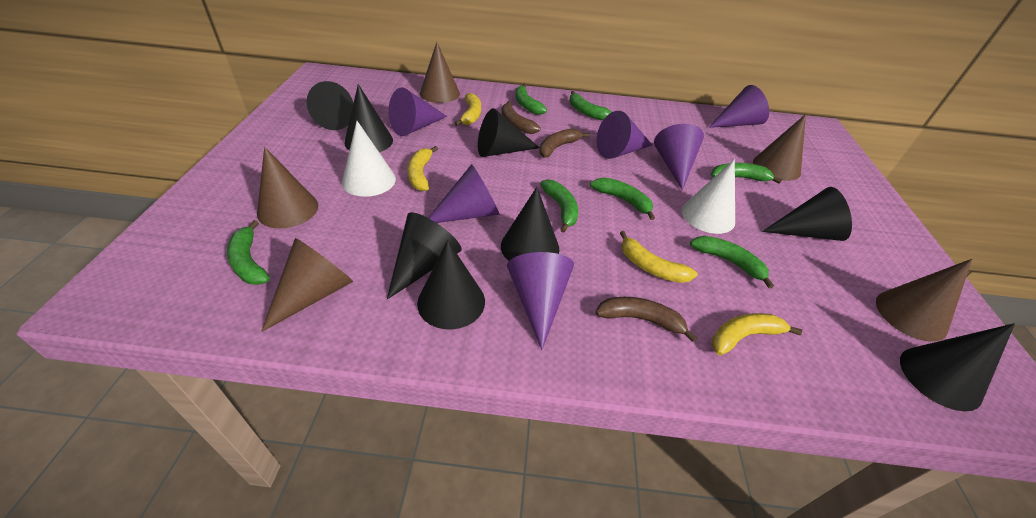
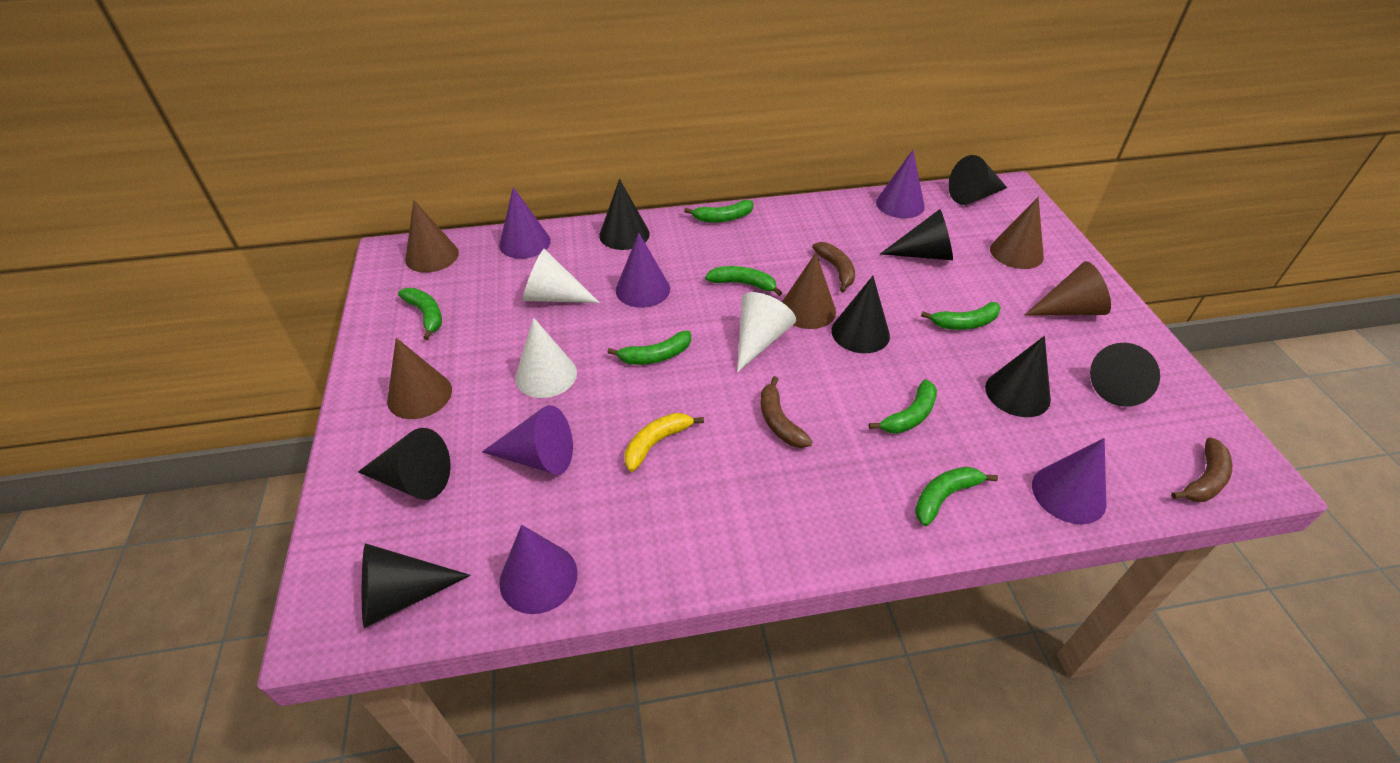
white cone: 2 -> 3
yellow banana: 4 -> 1

